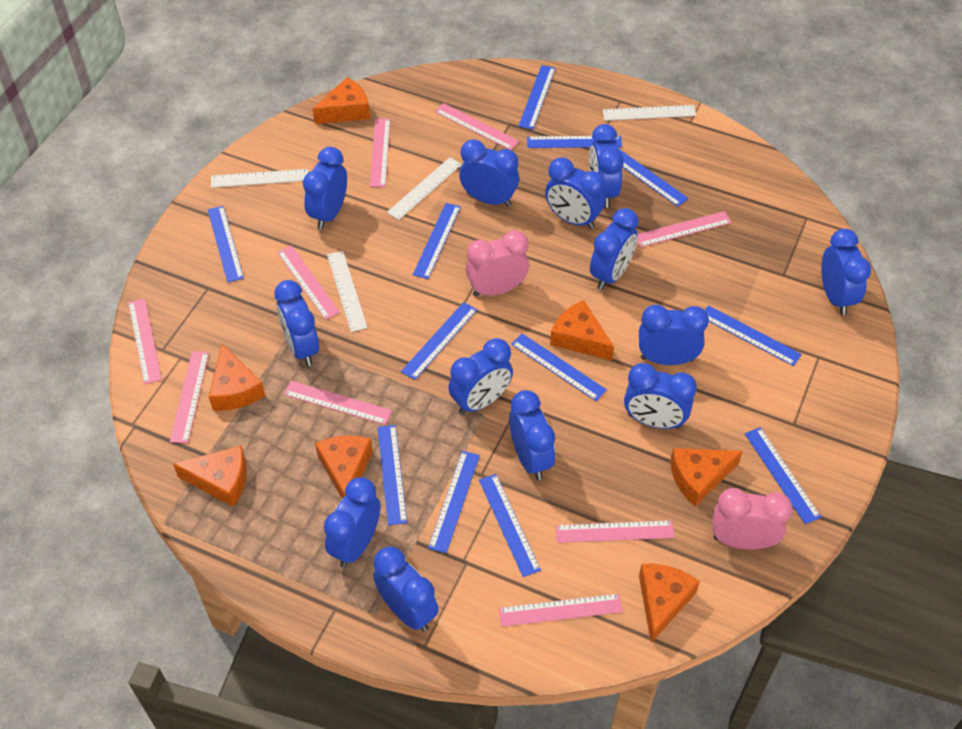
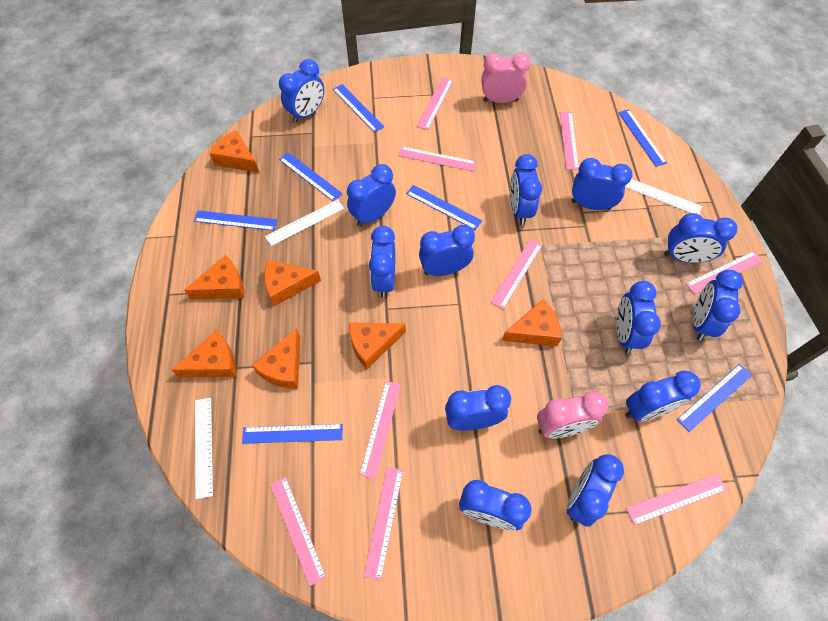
blue ruler: 12 -> 7
white ruler: 4 -> 3

